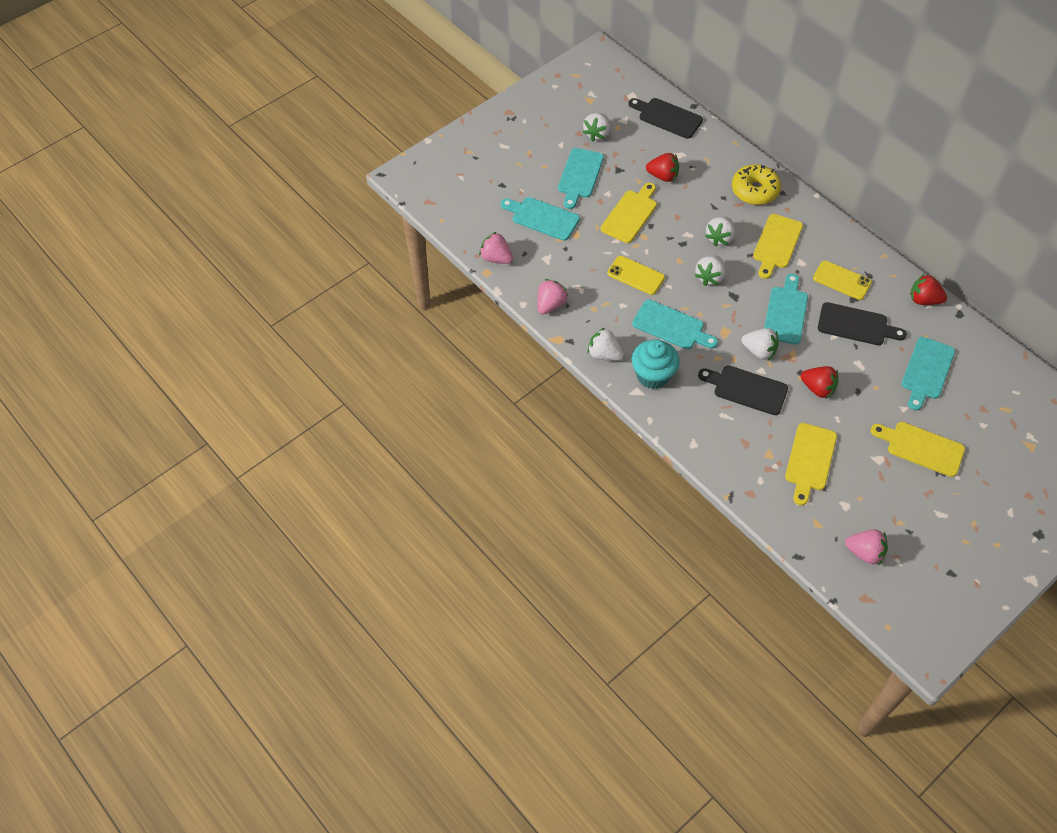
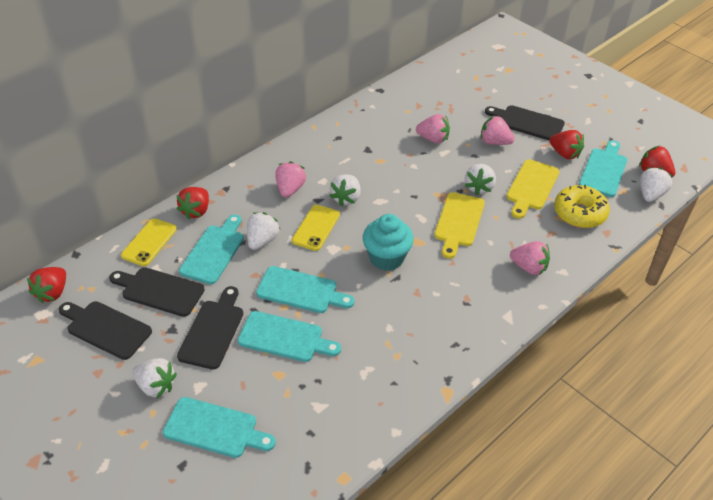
black cutting board: 3 -> 4
pink strawberry: 3 -> 4
red strawberry: 3 -> 4
yellow cutting board: 4 -> 2

